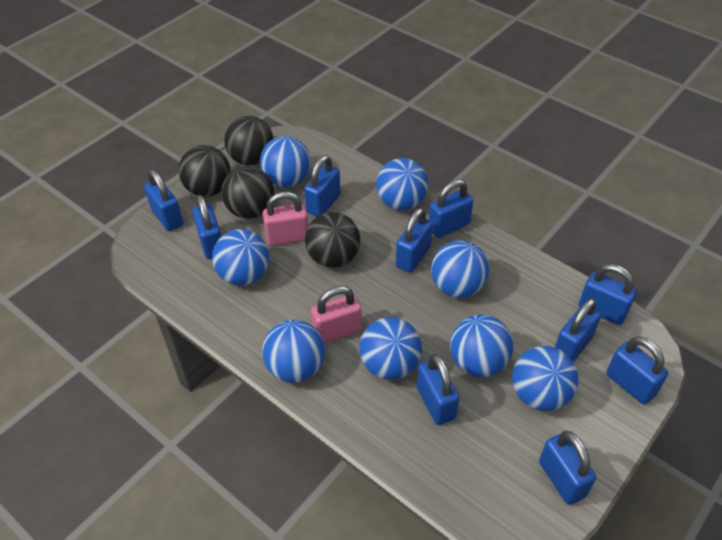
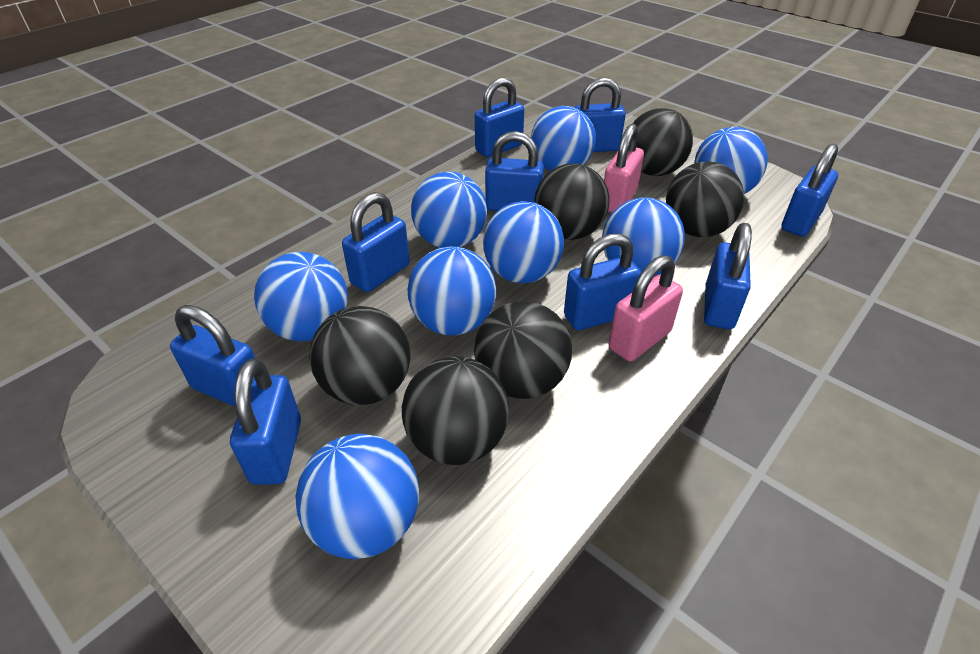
black ball: 4 -> 6
blue padlock: 10 -> 9

